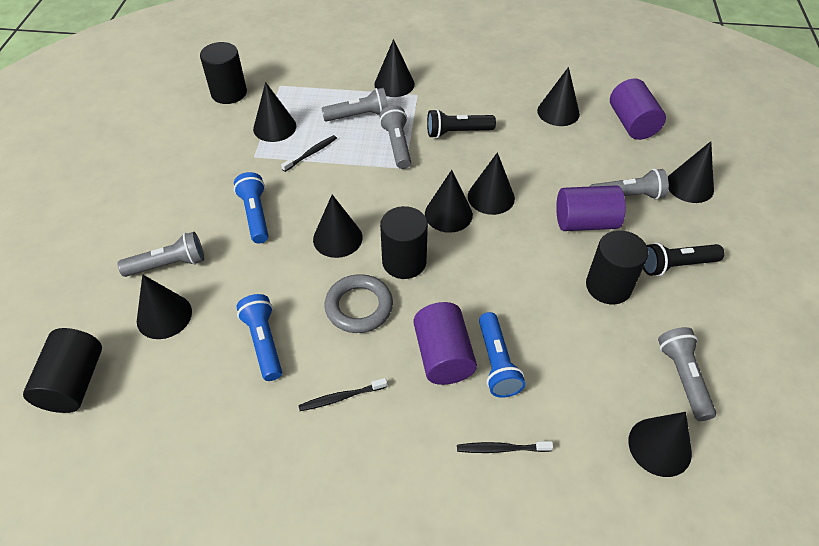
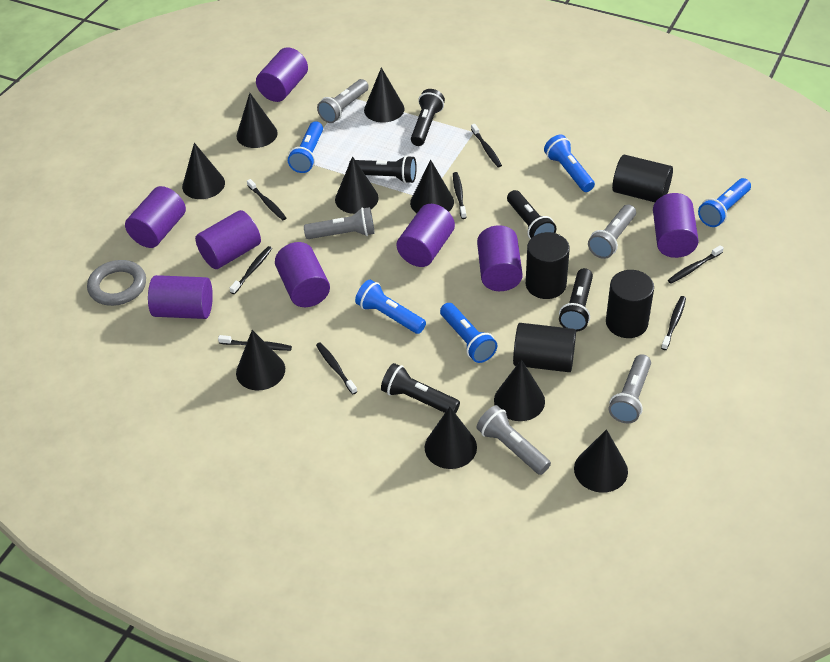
black flashlight: 2 -> 5
black toothbrush: 3 -> 8
blue flashlight: 3 -> 5
purple cylinder: 3 -> 8

